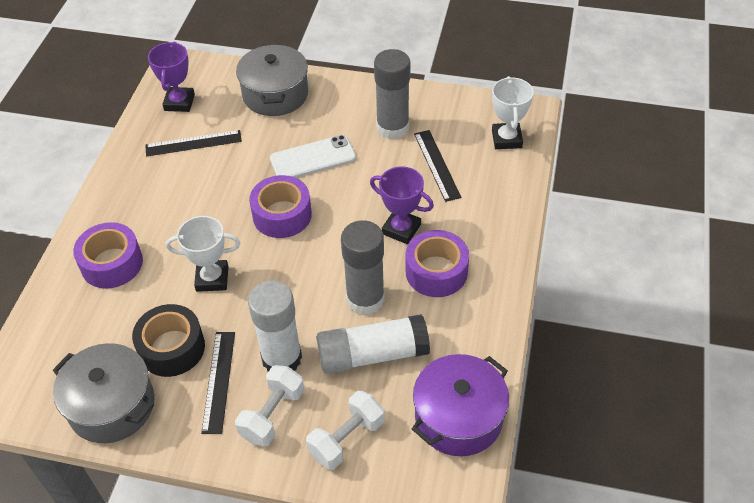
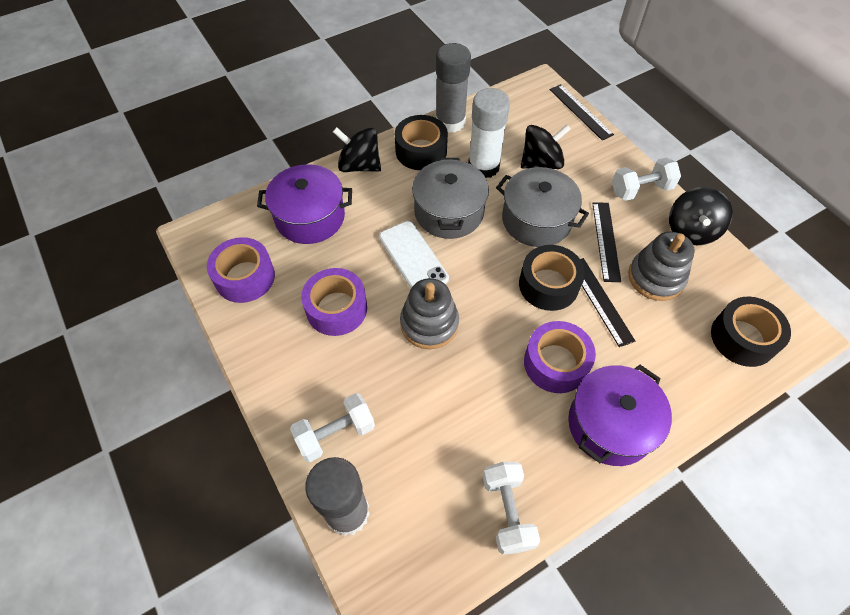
black spinning top: 0 -> 3
black tape: 1 -> 3
grey stacking toy: 0 -> 2
purple pot: 1 -> 2
purple trophy: 2 -> 0
white dumbbell: 2 -> 3
white glue stick: 2 -> 1
white trophy: 2 -> 0

